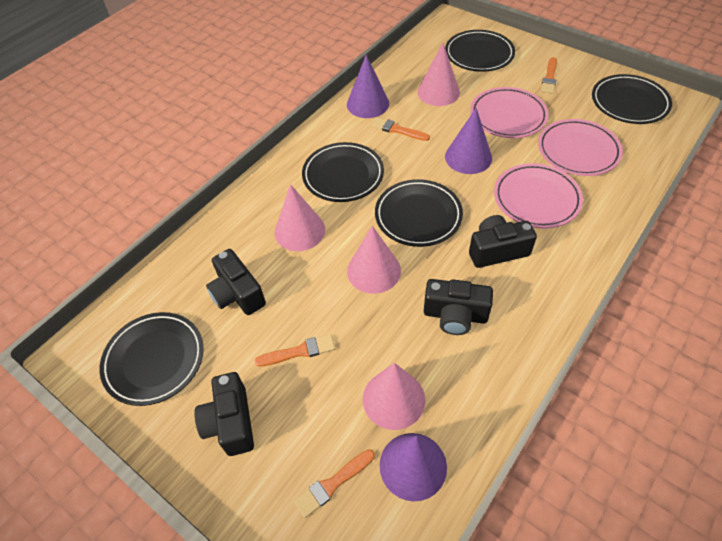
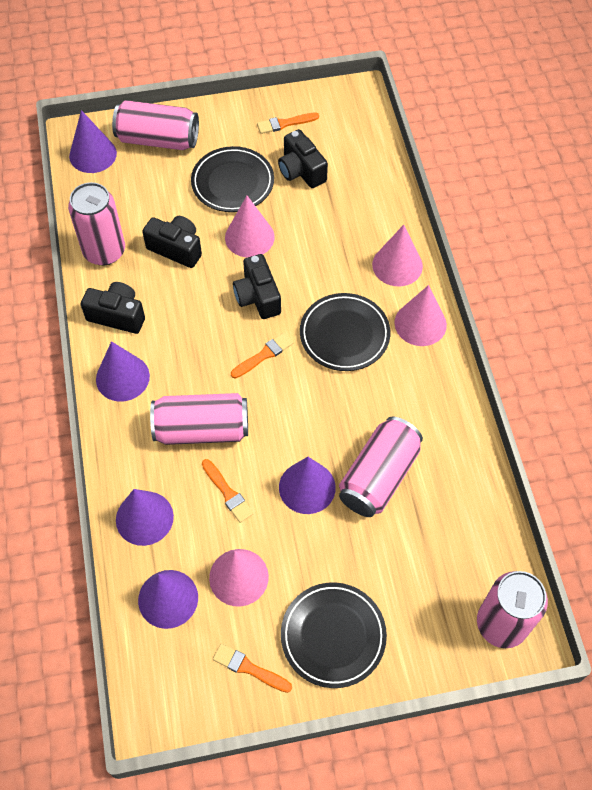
black plate: 5 -> 3
pink can: 0 -> 5
pink plate: 3 -> 0
purple cone: 3 -> 5

